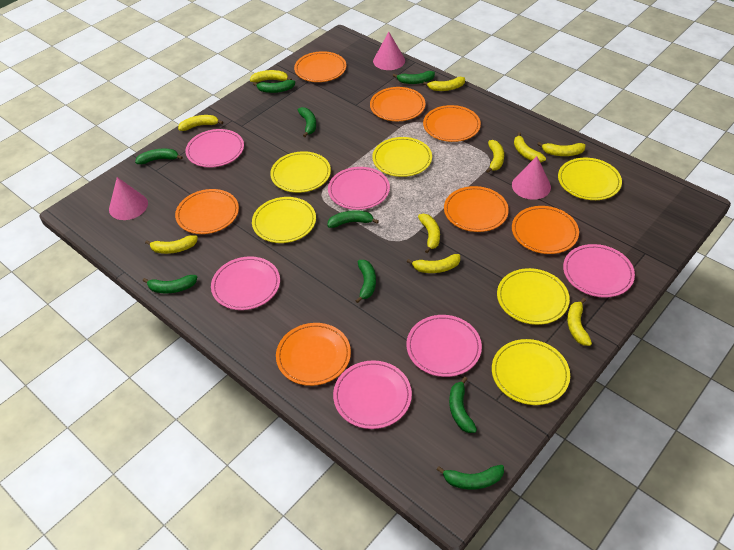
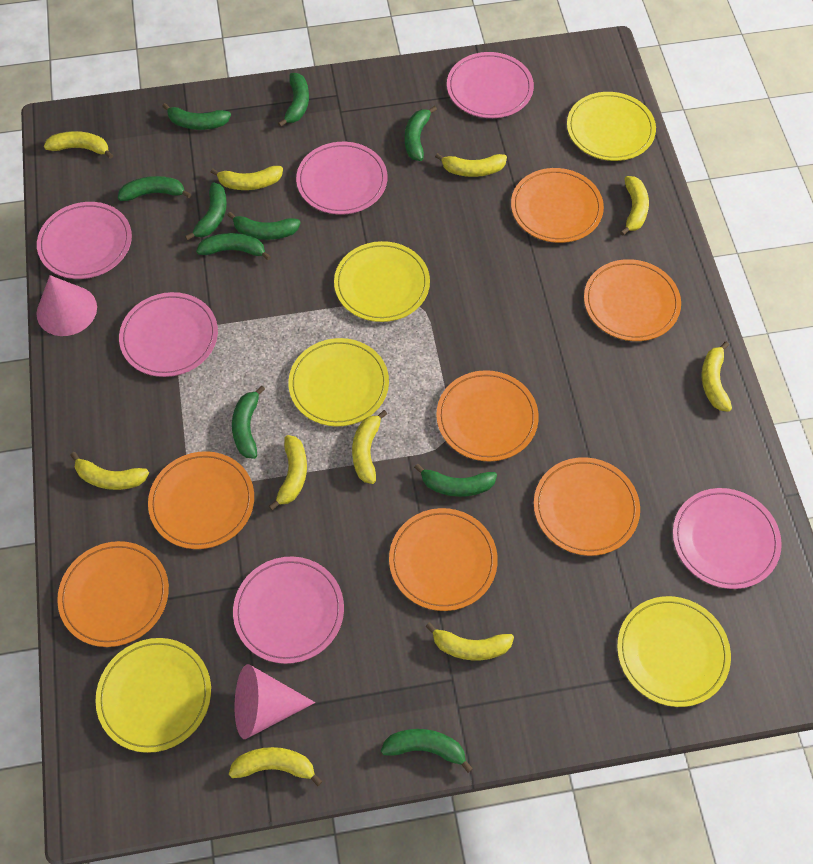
green banana: 9 -> 10
pink cone: 3 -> 2
yellow plate: 6 -> 5

